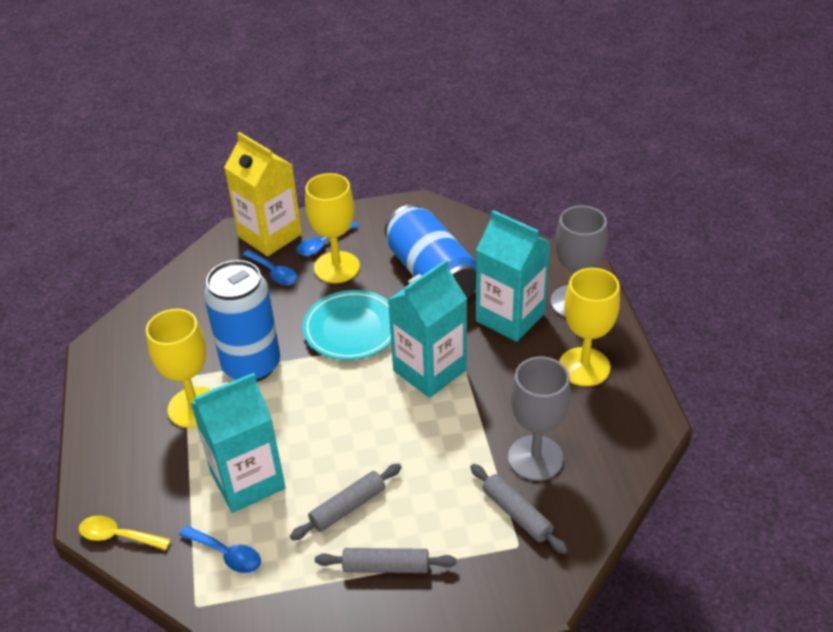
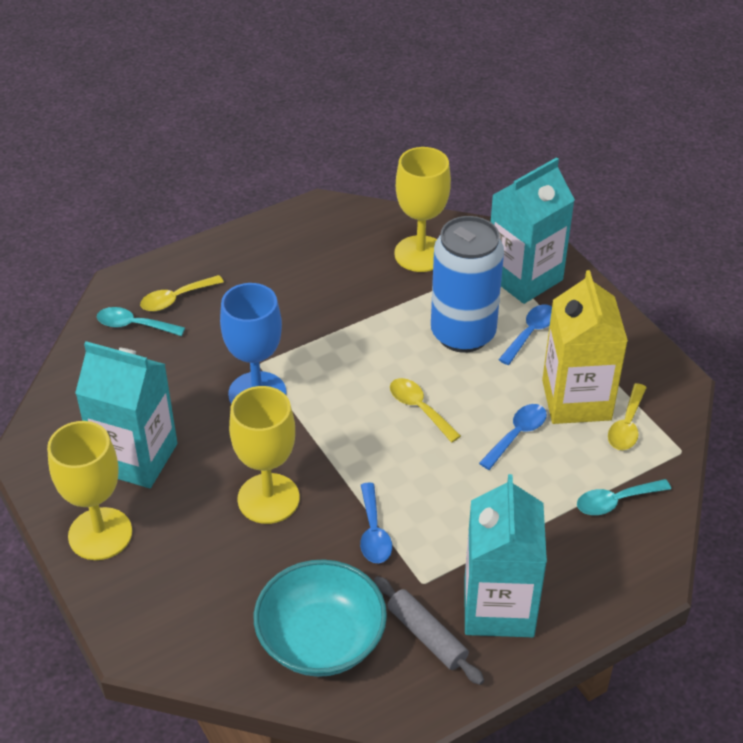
blue can: 2 -> 1
blue goblet: 0 -> 1
grey goblet: 2 -> 0
grey rolling pin: 3 -> 1
turquoise bowl: 0 -> 1
turquoise plate: 1 -> 0
turquoise spoon: 0 -> 2
yellow spoon: 1 -> 3

